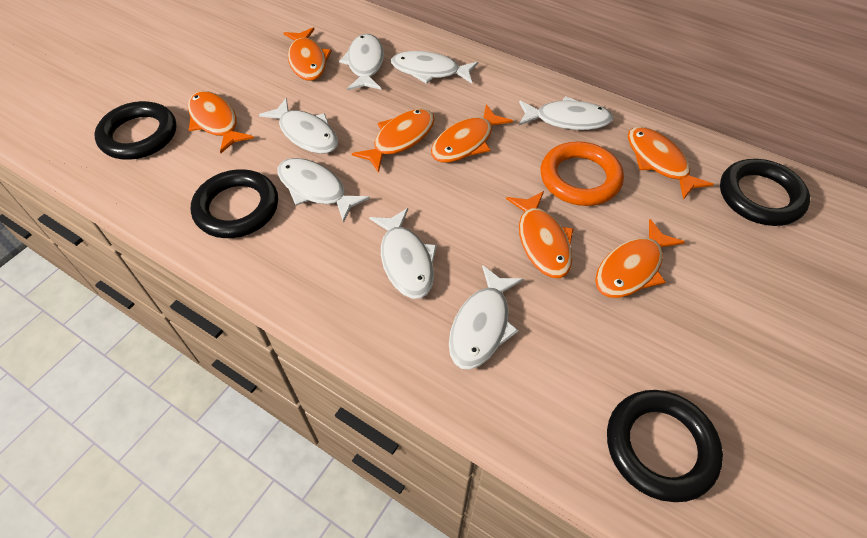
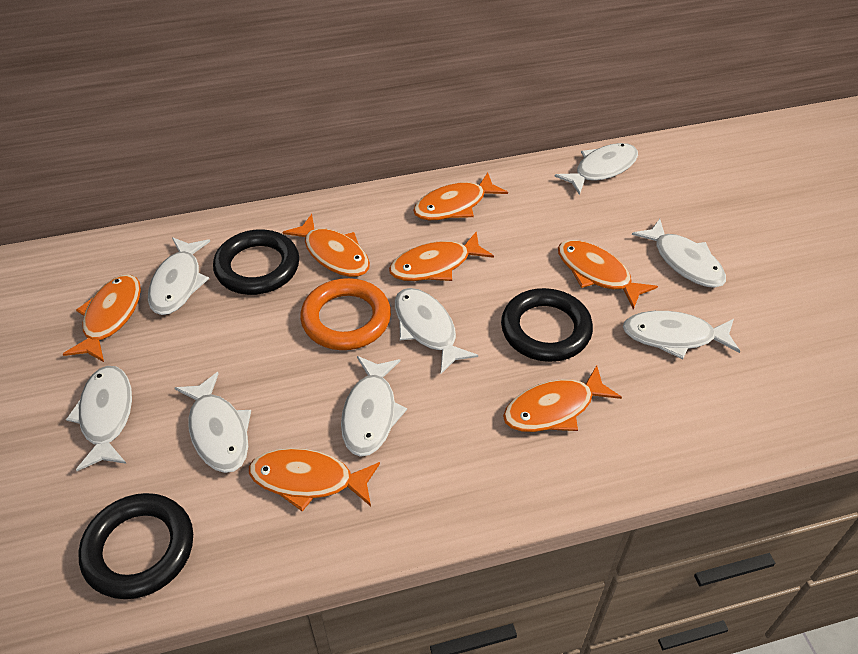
black ring: 4 -> 3
white fish: 7 -> 8

